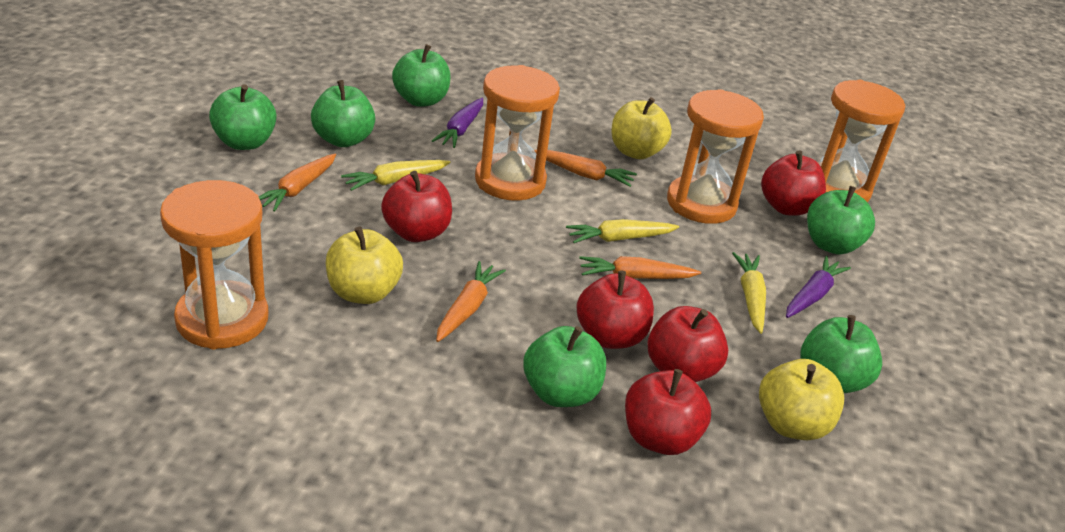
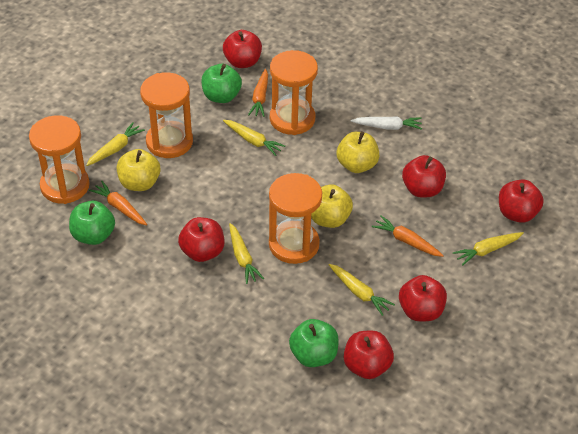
green apple: 6 -> 3
orange carrot: 4 -> 3
purple carrot: 2 -> 0
red apple: 5 -> 6
white carrot: 0 -> 1
yellow carrot: 3 -> 5

